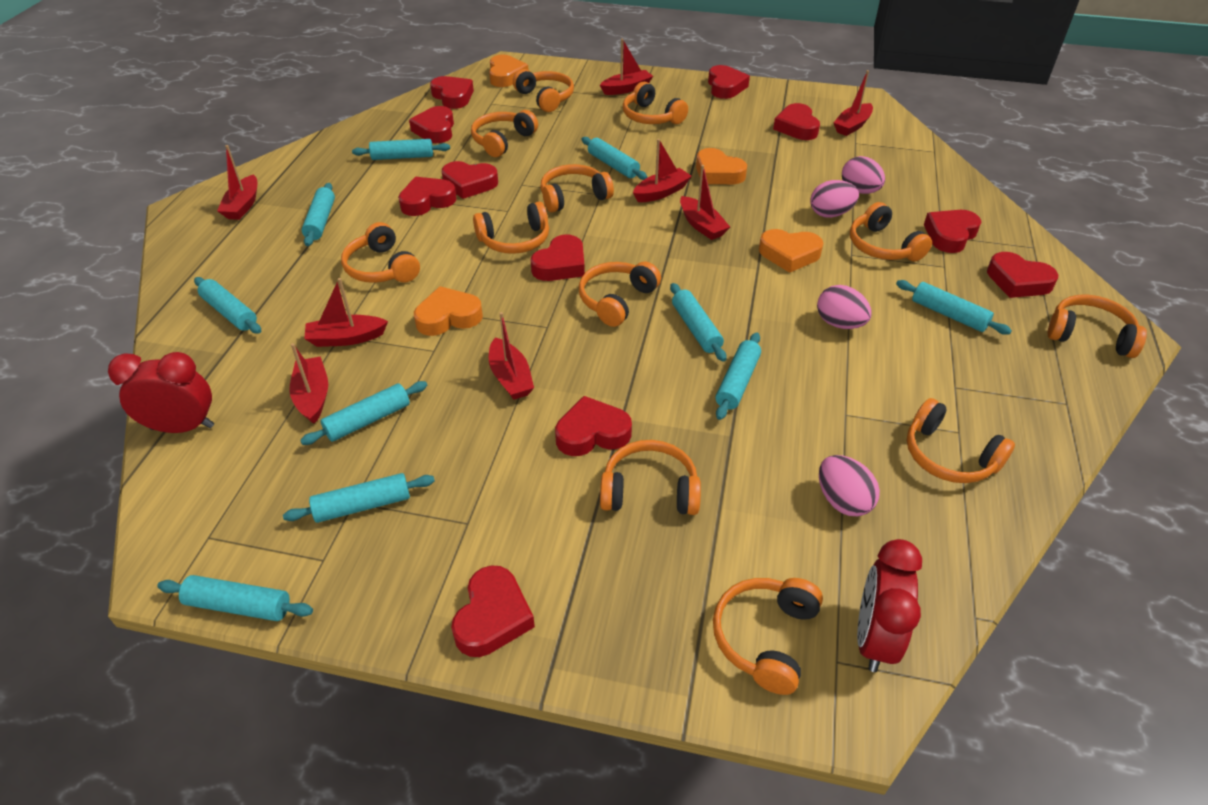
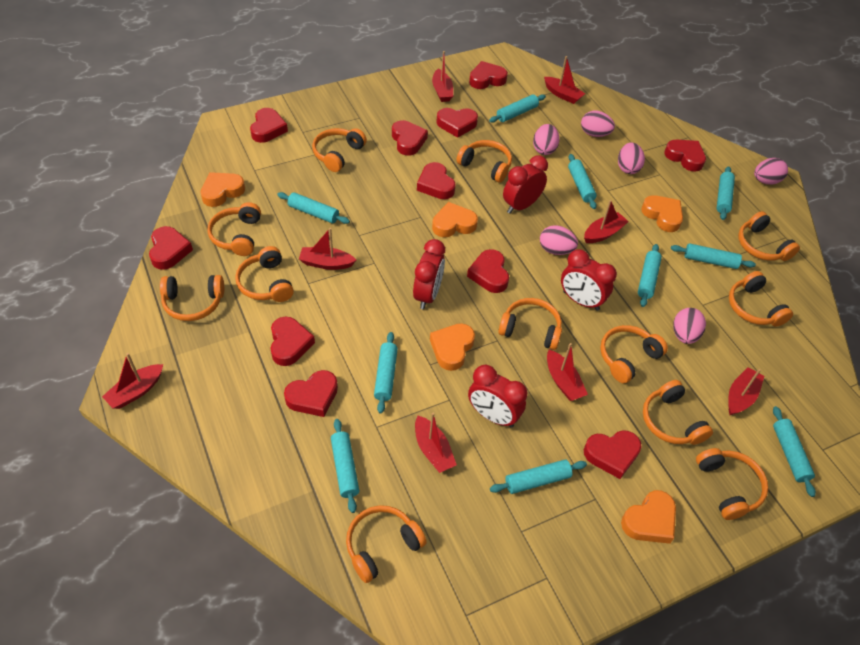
orange heart: 4 -> 5
pink egg: 4 -> 6
red clock: 2 -> 4

